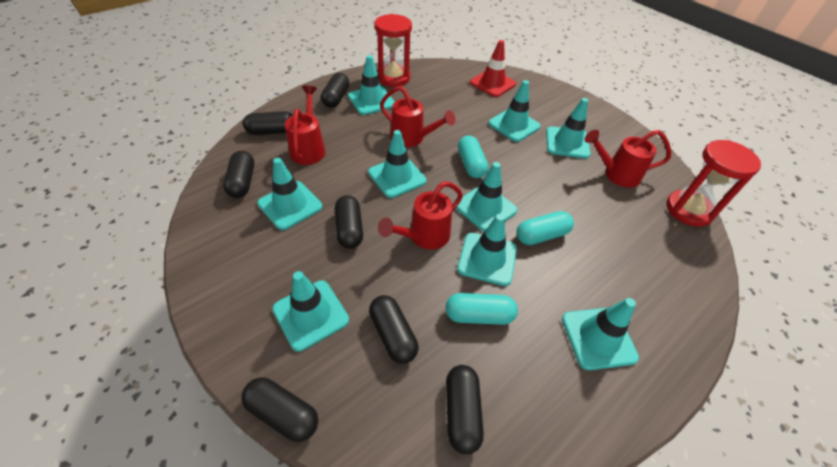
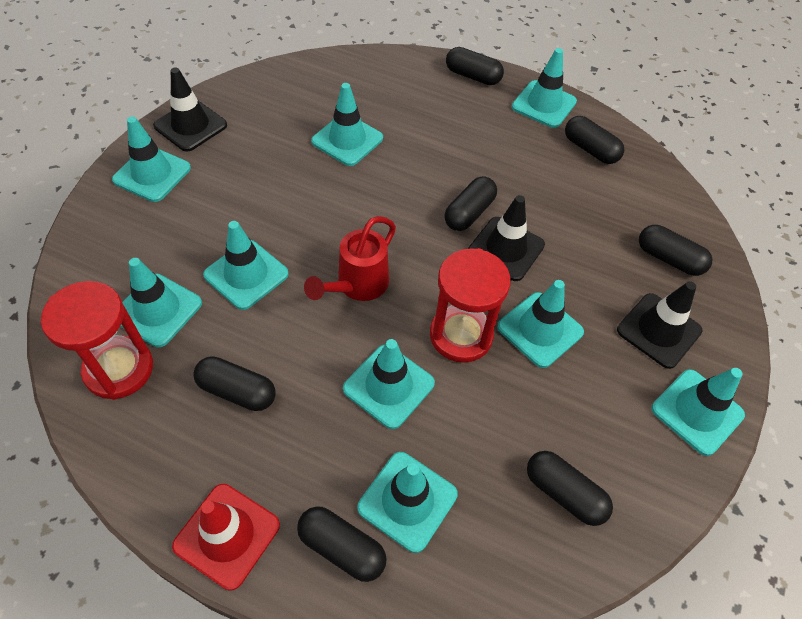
black traffic cone: 0 -> 3
red watering can: 4 -> 1
turquoise capsule: 3 -> 0

